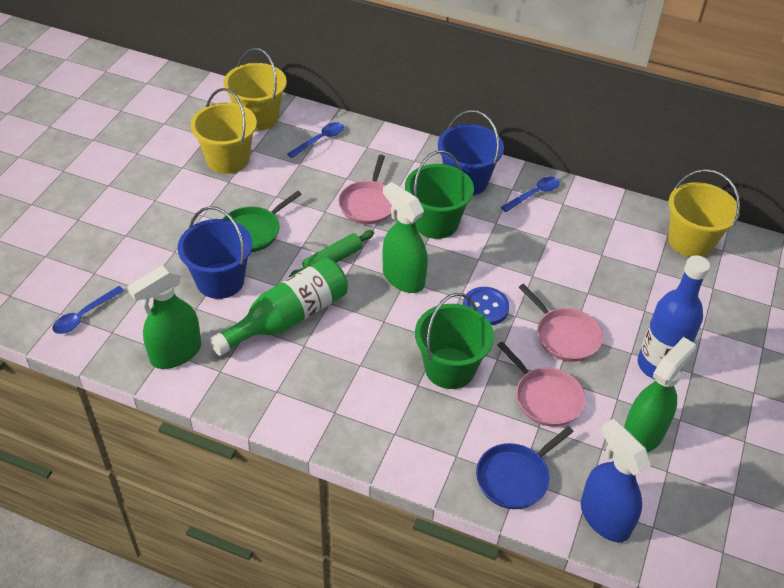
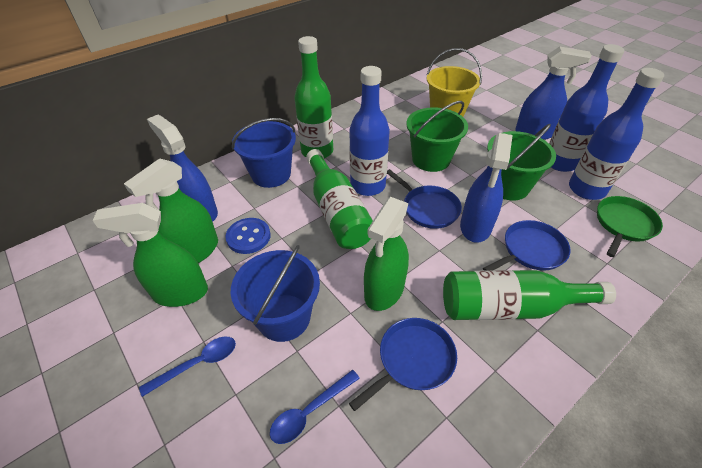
blue bottle: 1 -> 3
blue pan: 1 -> 3
blue spoon: 3 -> 2
blue spray bottle: 1 -> 3
green bottle: 1 -> 3
green rolling pin: 1 -> 0
pink pan: 3 -> 0
yellow bucket: 3 -> 1

